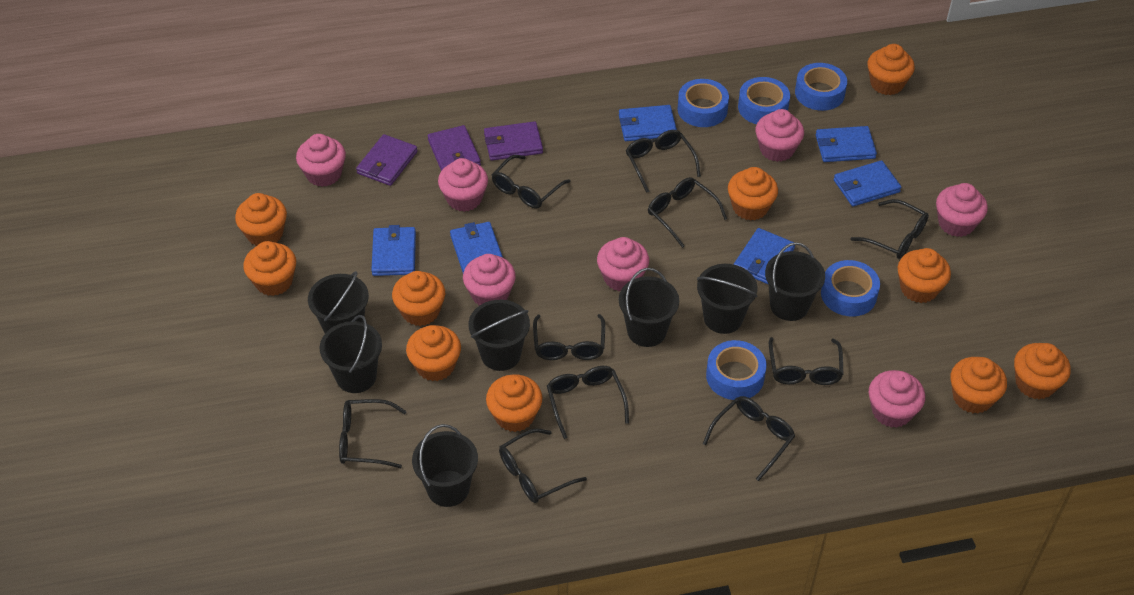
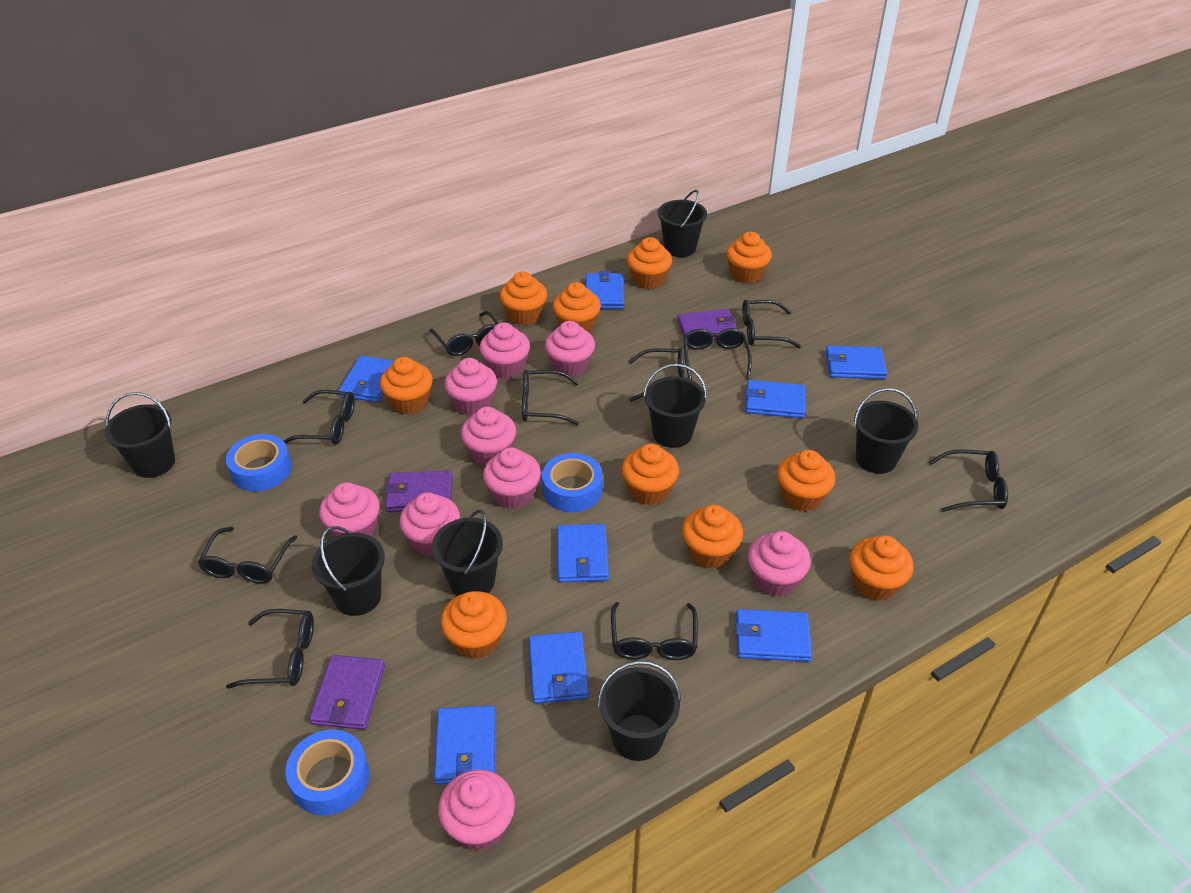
blue tape: 5 -> 3
blue wallet: 6 -> 8
pink cupcake: 7 -> 9

